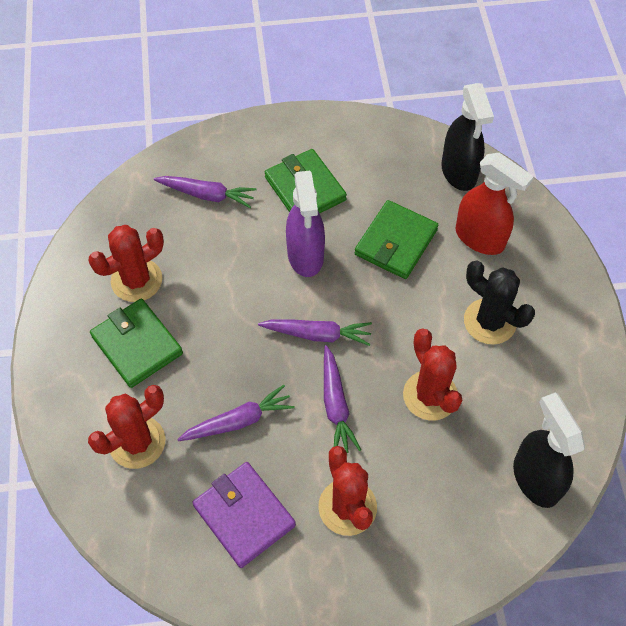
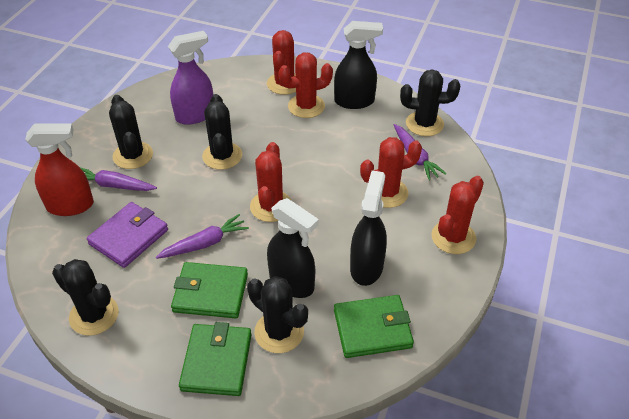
black cactus: 1 -> 5
black spray bottle: 2 -> 3
purple carrot: 4 -> 3
red cactus: 4 -> 5

